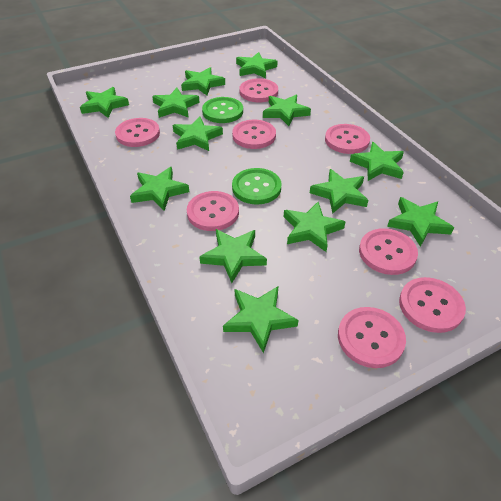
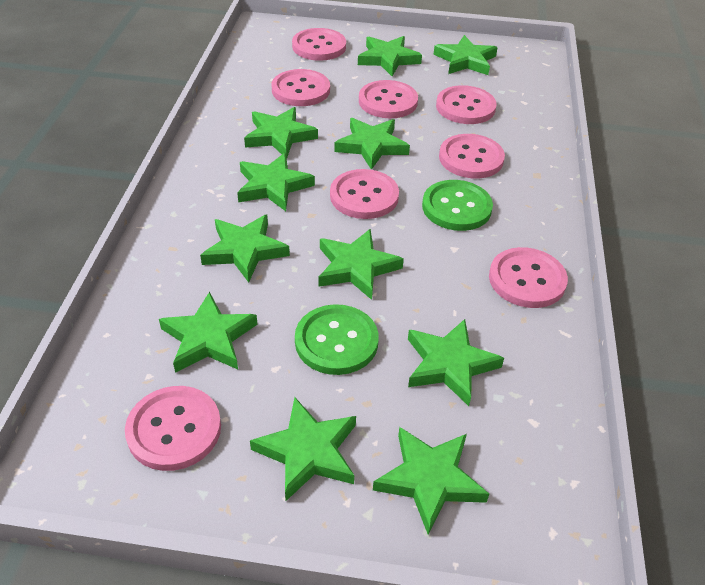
green star: 13 -> 11

